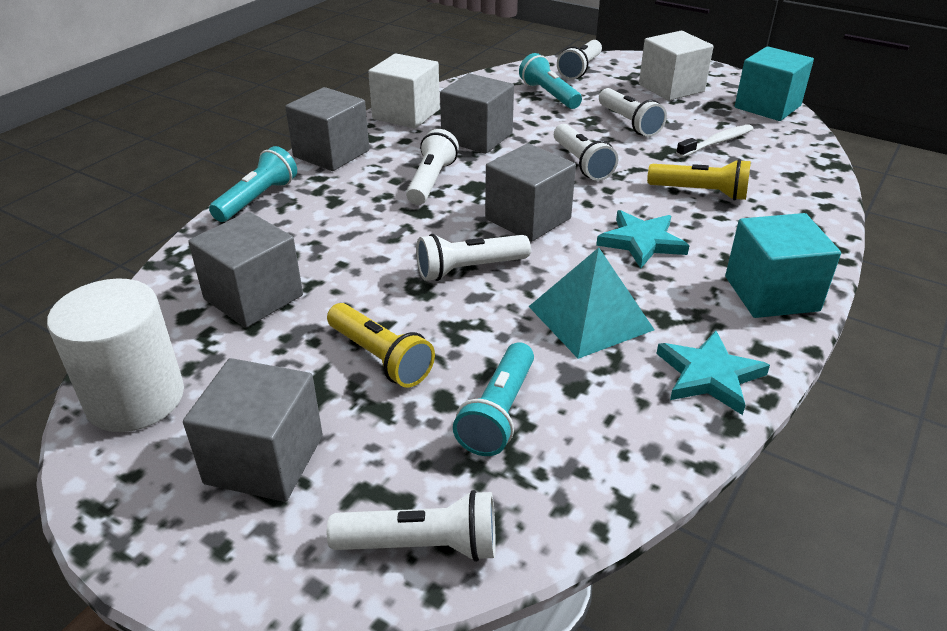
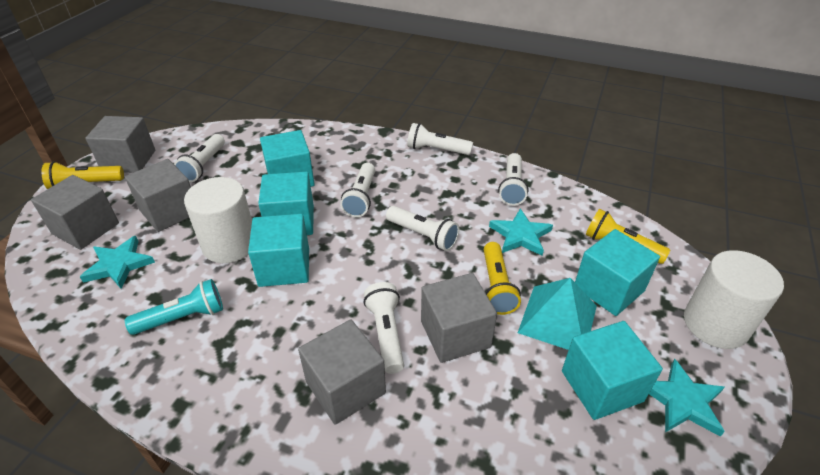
turquoise cube: 2 -> 5
turquoise flashlight: 3 -> 1
turquoise star: 2 -> 3
white cube: 2 -> 0
white cylinder: 1 -> 2
white toothbrush: 1 -> 0
yellow flashlight: 2 -> 3

